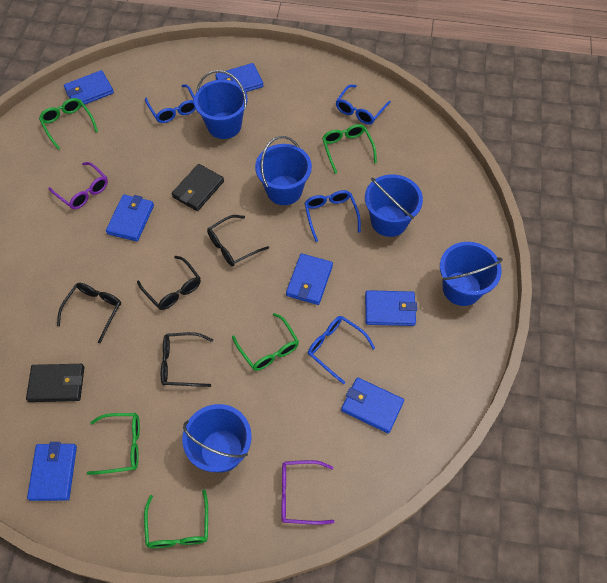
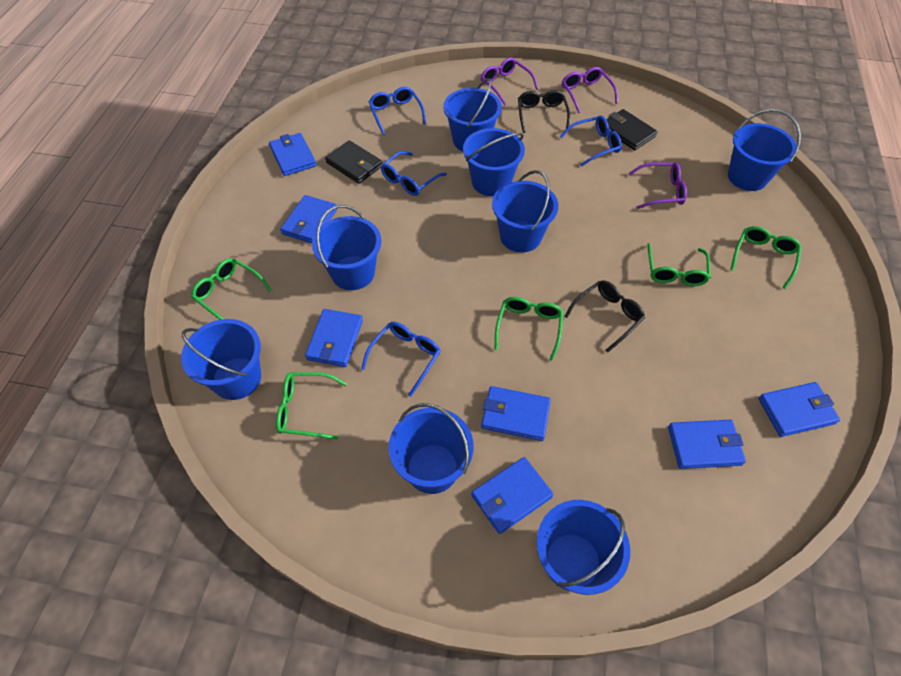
black glasses: 4 -> 2
blue bucket: 5 -> 8
purple glasses: 2 -> 3

